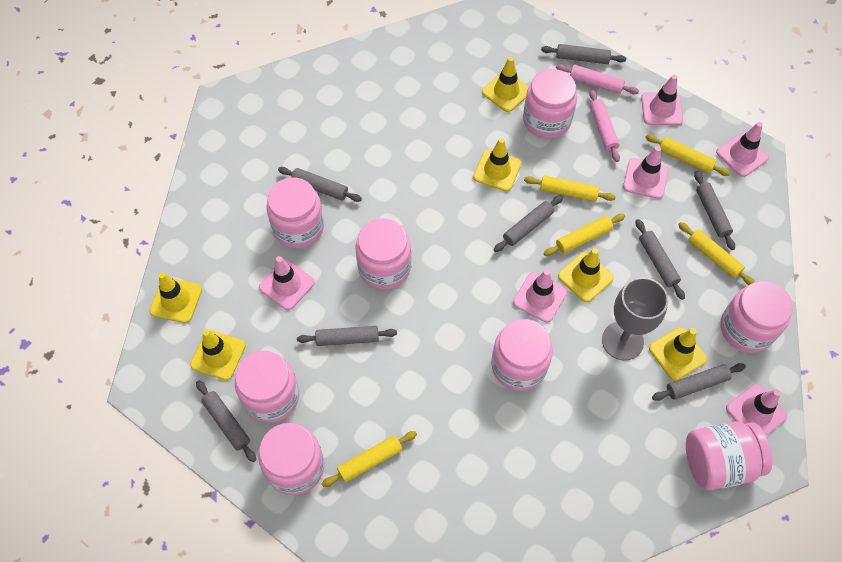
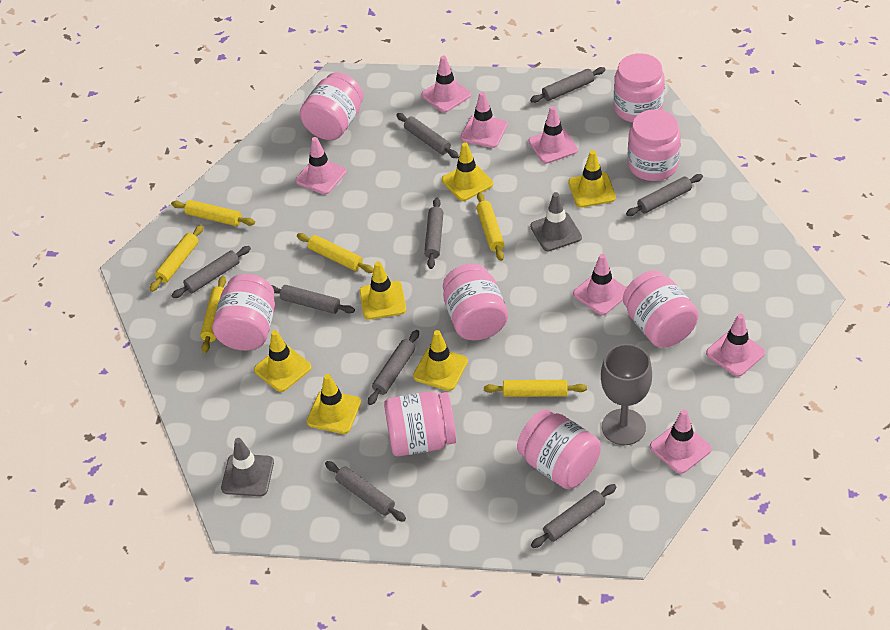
grey rolling pin: 8 -> 9
grey traffic cone: 0 -> 2
pink rolling pin: 2 -> 0
pink traffic cone: 6 -> 7
yellow rolling pin: 5 -> 6

